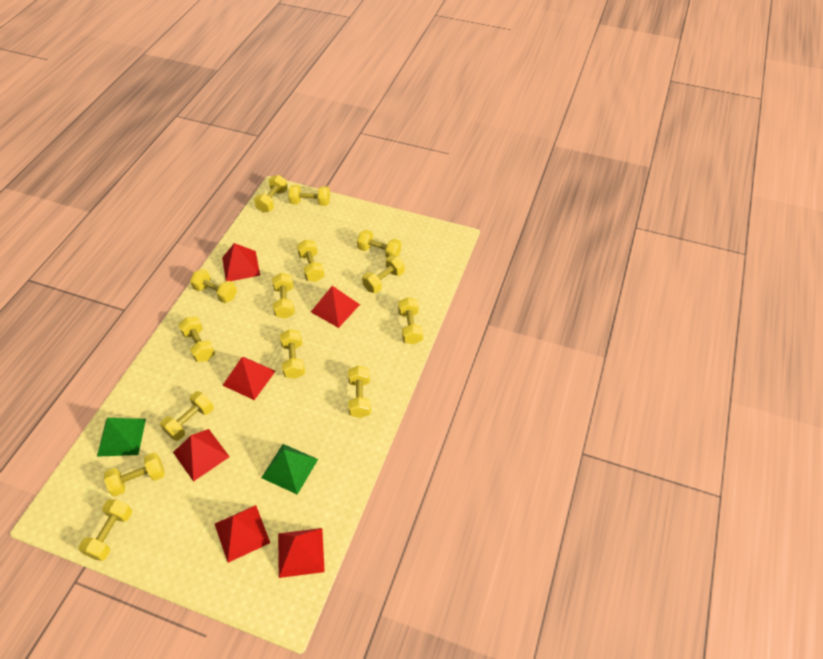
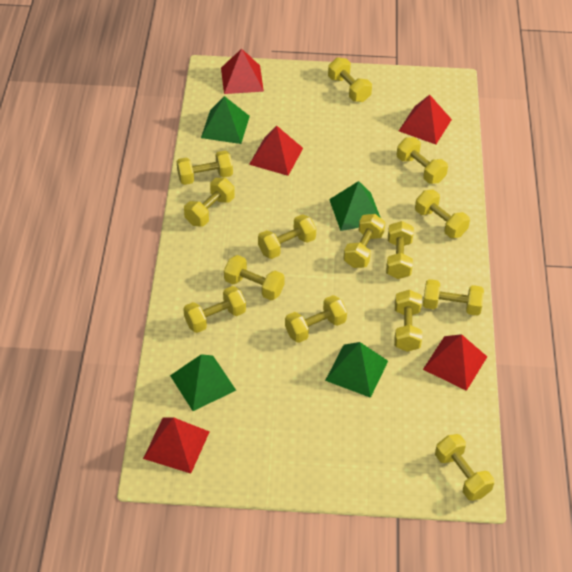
green pyramid: 2 -> 4
red pyramid: 6 -> 5

